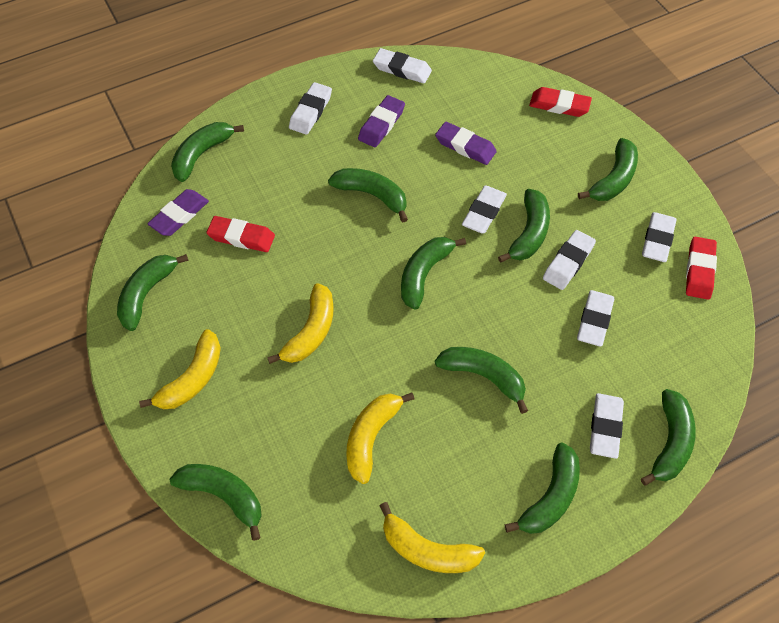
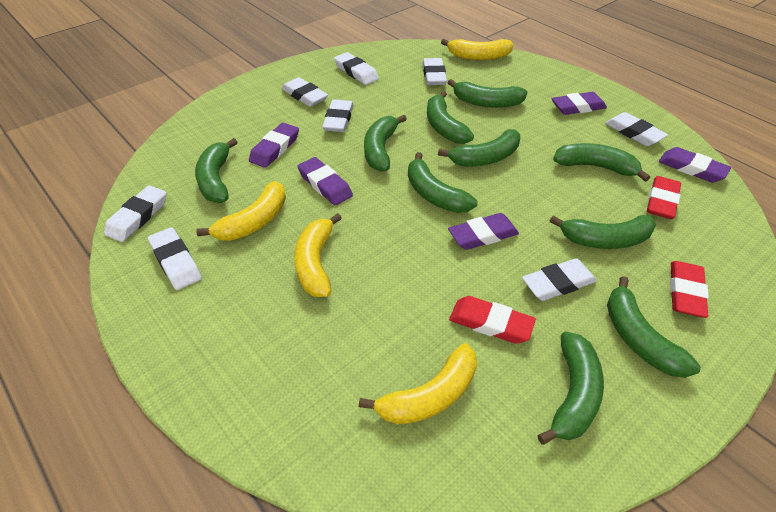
purple eraser: 3 -> 5
white eraser: 7 -> 8

